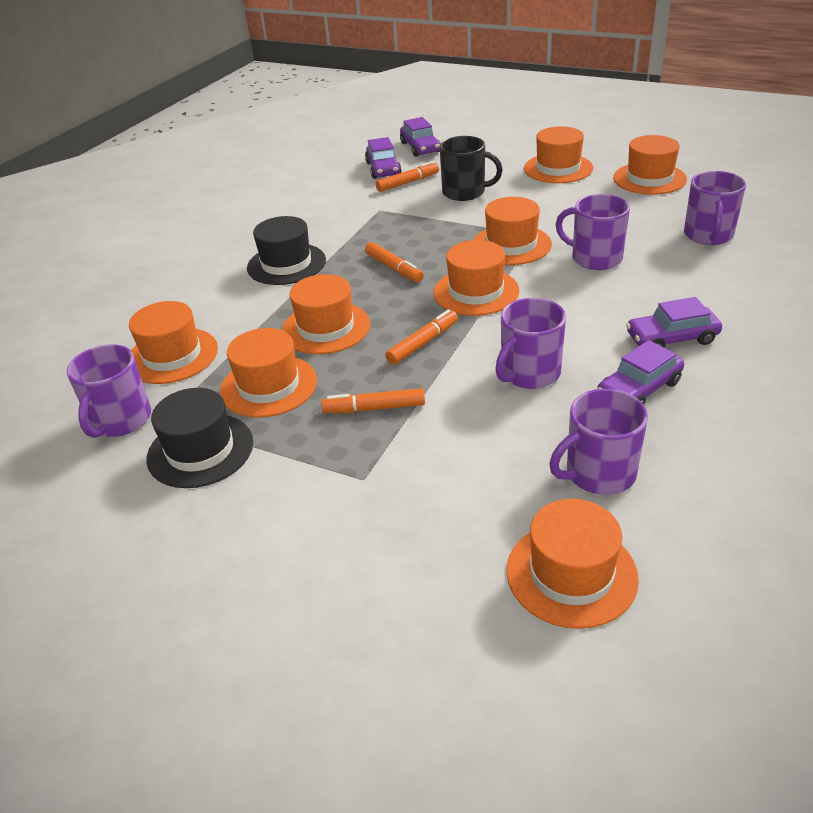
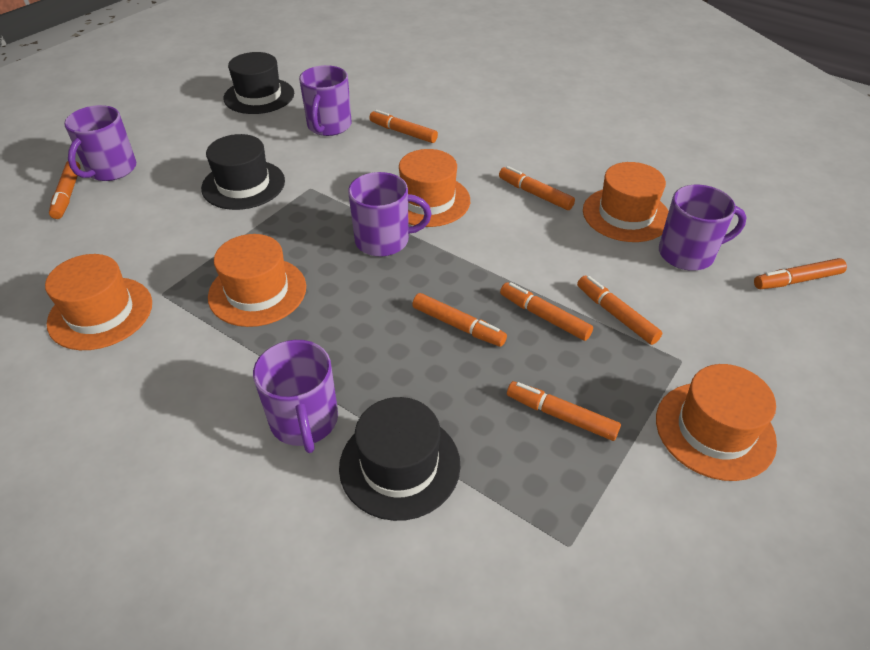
black hat: 2 -> 3
black mug: 1 -> 0
orange hat: 8 -> 5
orange marker: 4 -> 8
purple car: 4 -> 0

